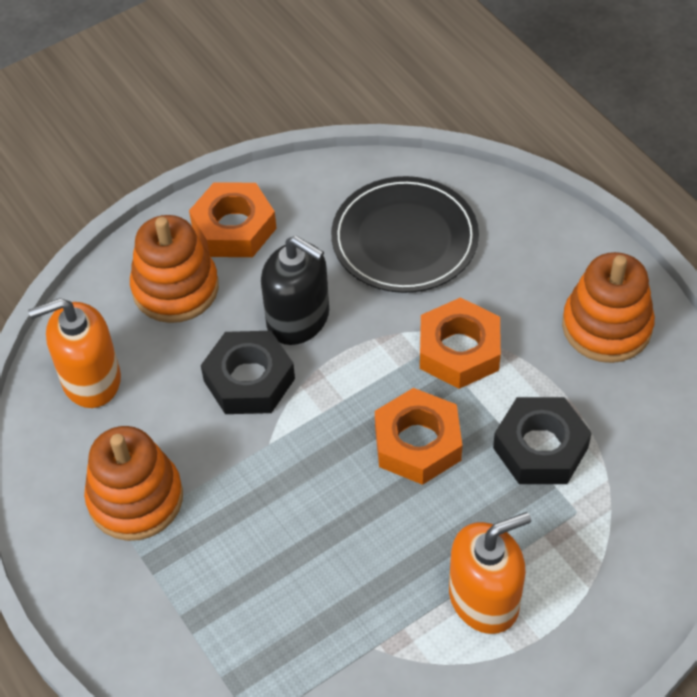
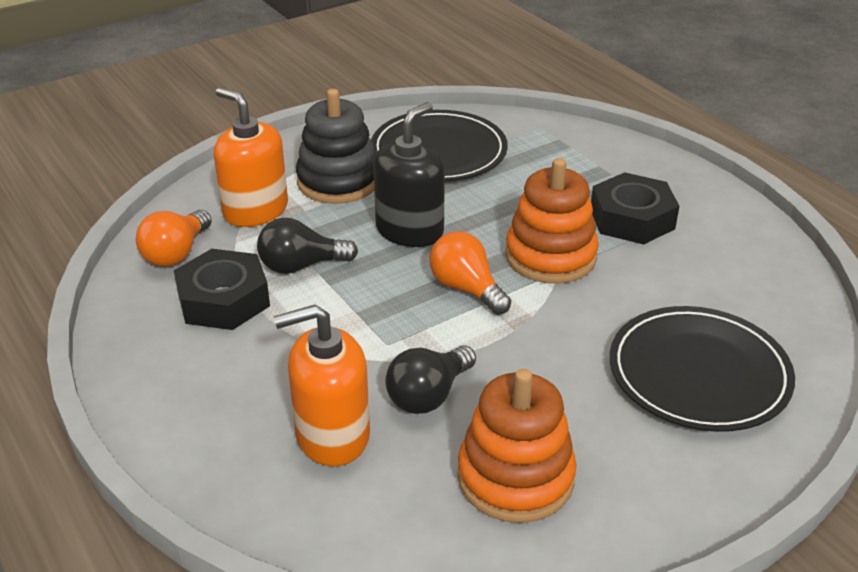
black light bulb: 0 -> 2
black plate: 1 -> 2
black stacking toy: 0 -> 1
orange light bulb: 0 -> 2
orange nut: 3 -> 0
orange stacking toy: 3 -> 2

